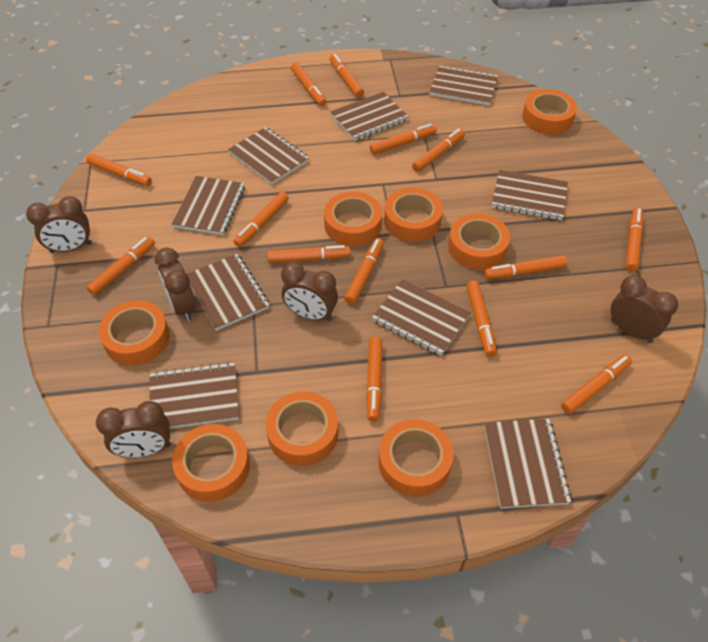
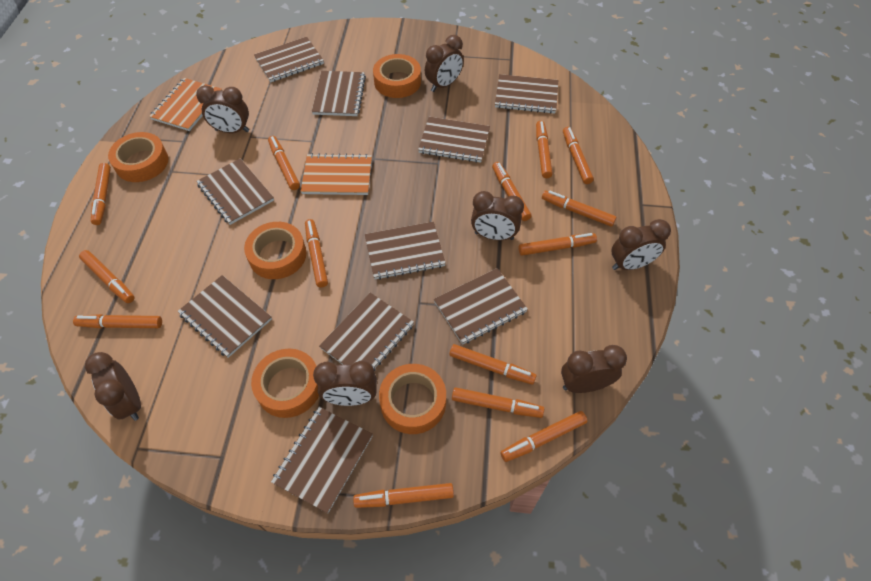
brown clock: 5 -> 7
brown notebook: 9 -> 10
orange notebook: 0 -> 2
orange tape: 8 -> 5

